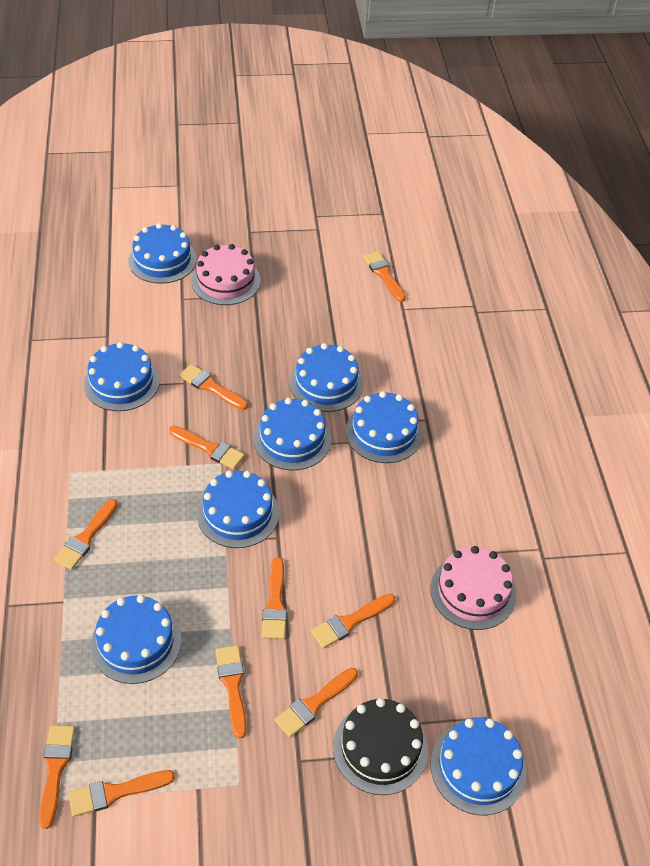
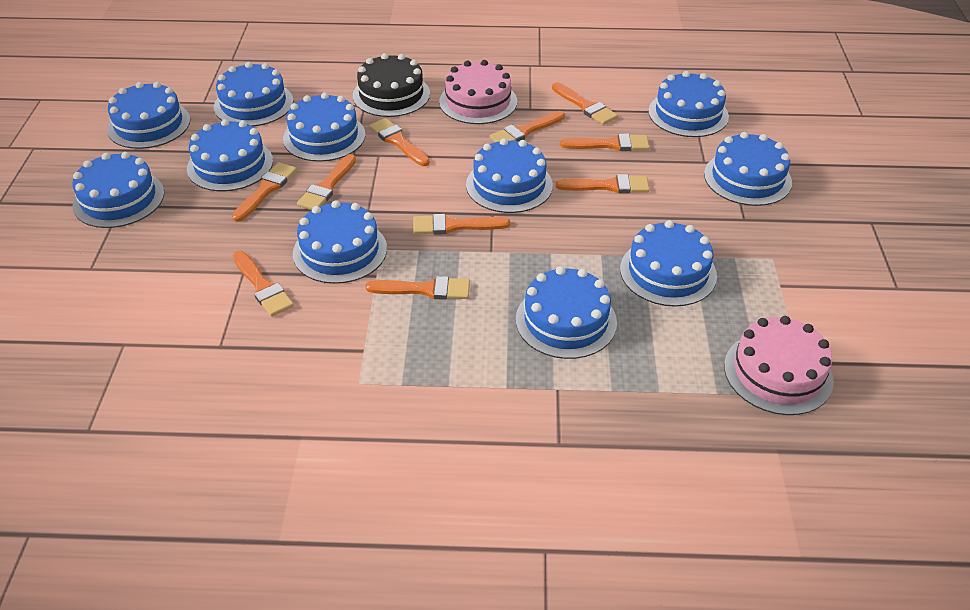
blue cake: 8 -> 11

